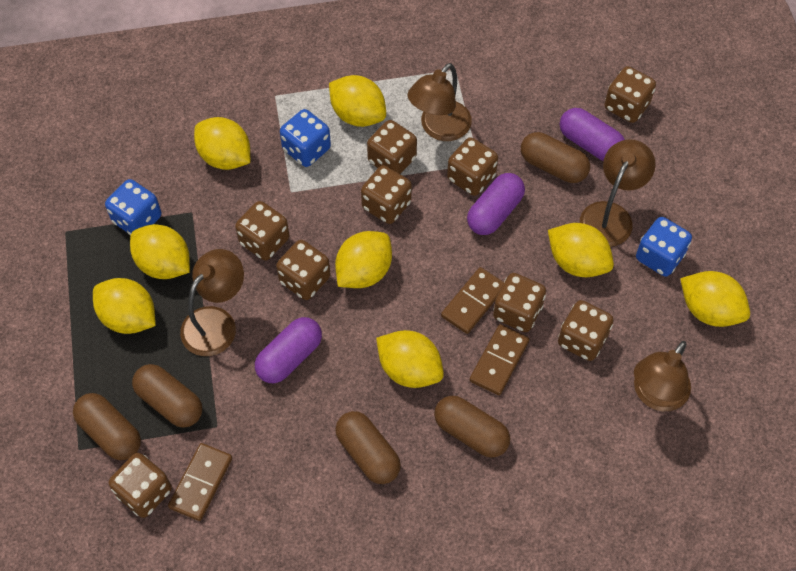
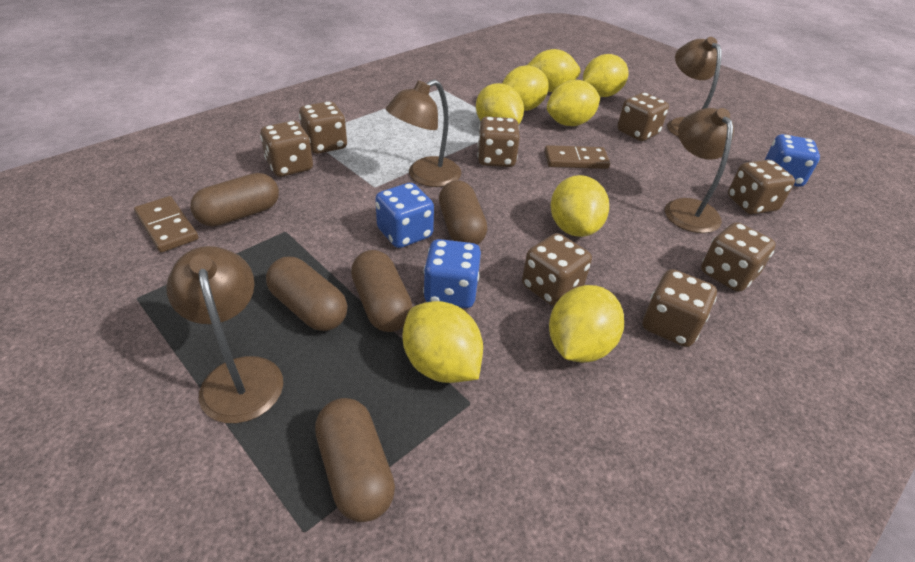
brown dice: 9 -> 8
brown domino: 3 -> 2
purple capsule: 3 -> 0

